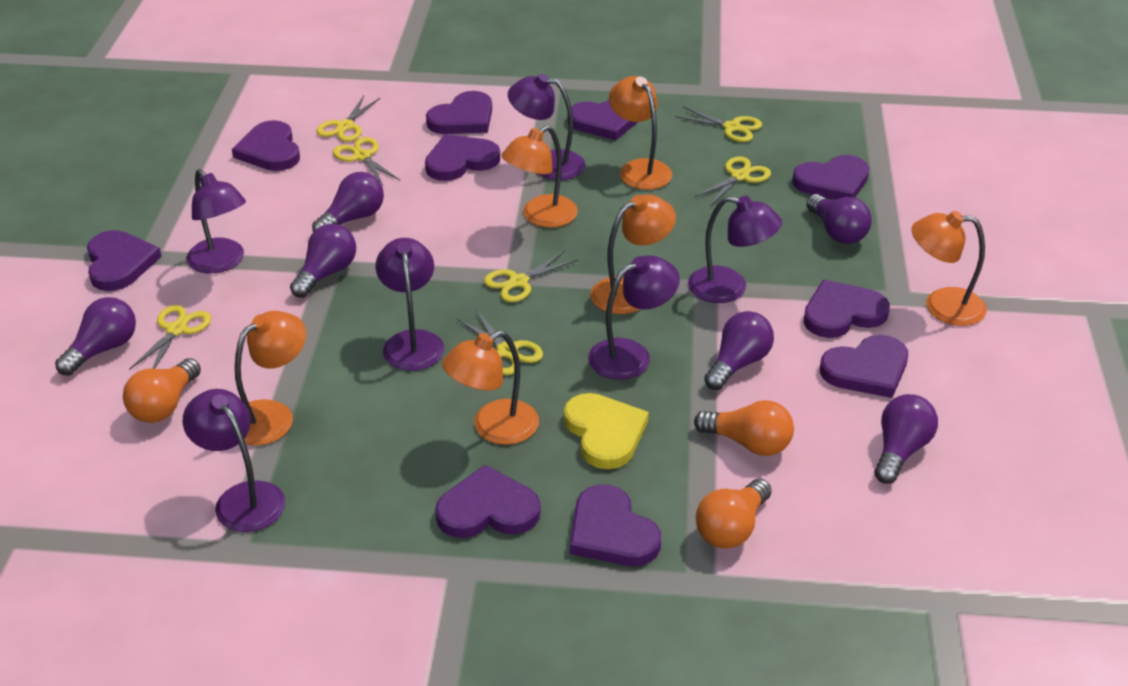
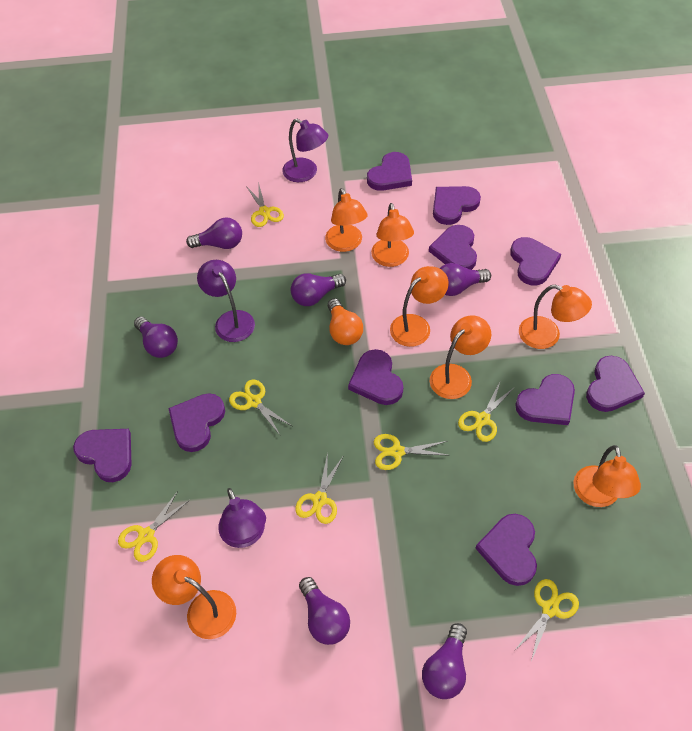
orange lamp: 6 -> 7
orange light bulb: 3 -> 1
purple lamp: 6 -> 3
yellow heart: 1 -> 0

